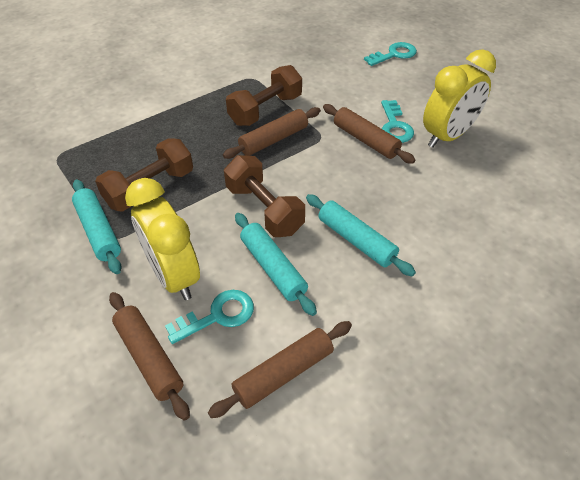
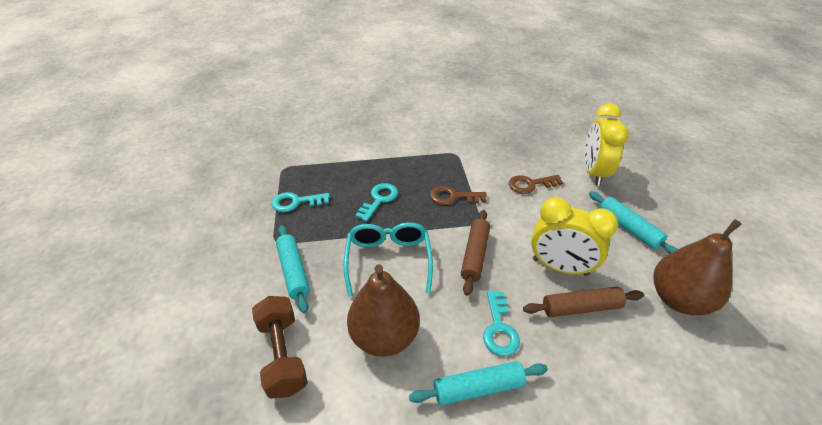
brown dumbbell: 3 -> 1
brown key: 0 -> 2
brown pear: 0 -> 2
brown rolling pin: 4 -> 2
turquoise glasses: 0 -> 1

